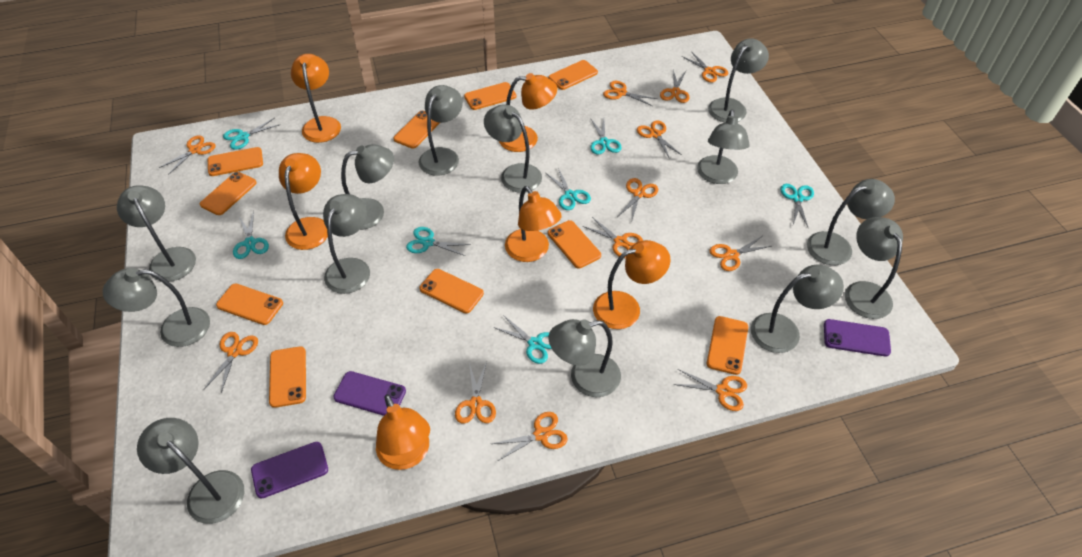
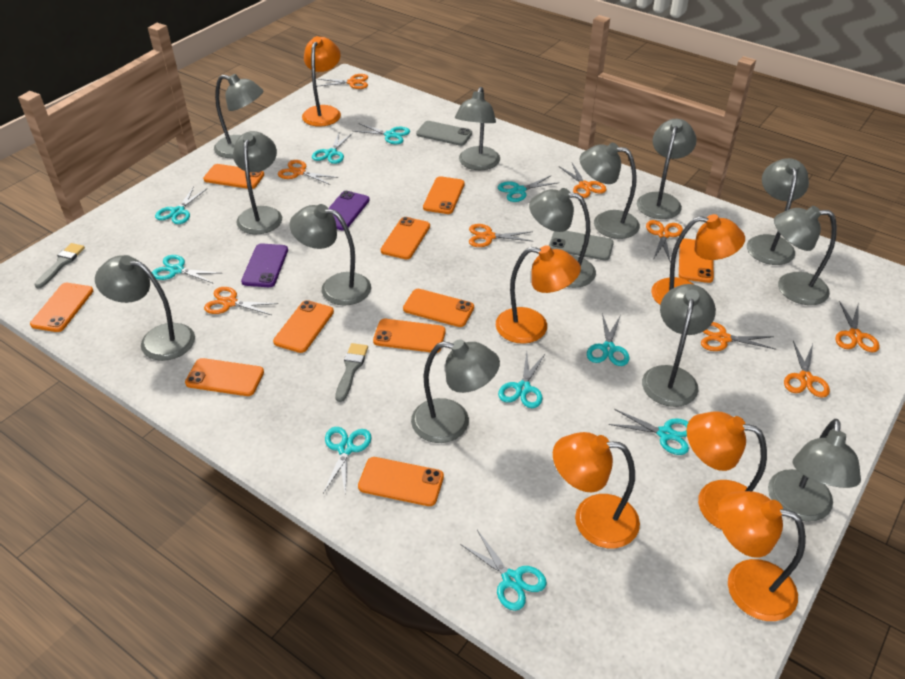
grey brush: 0 -> 2
grey phone: 0 -> 2
orange scissors: 12 -> 9
purple phone: 3 -> 2
turquoise scissors: 7 -> 10

